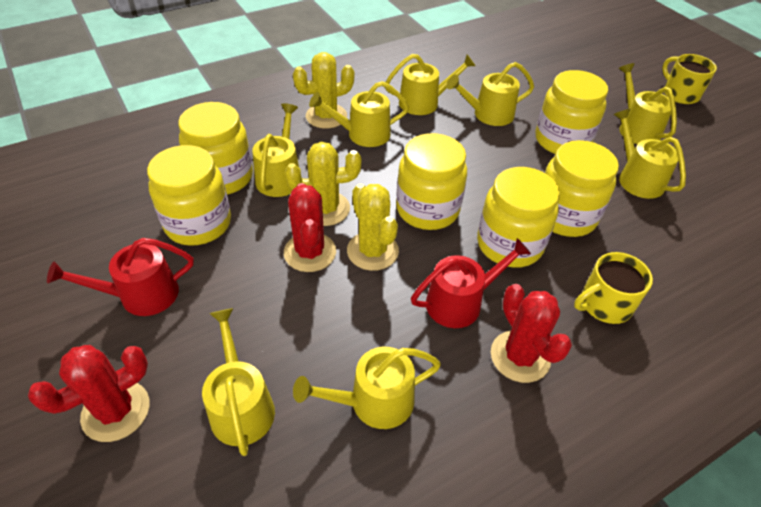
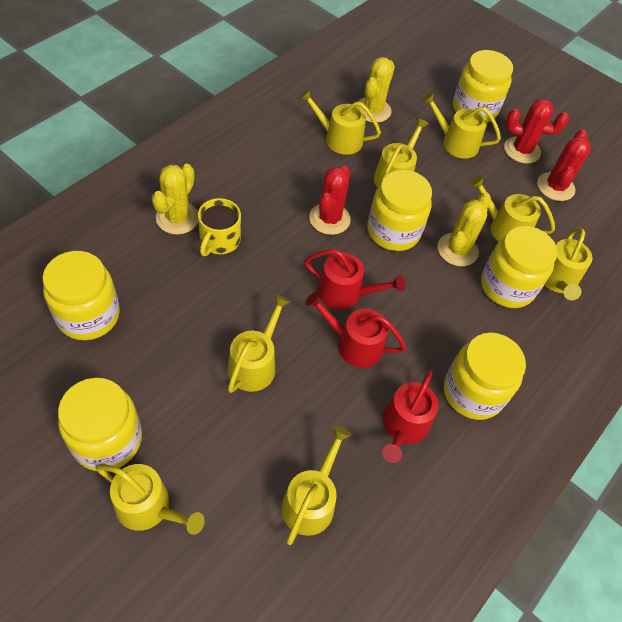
red watering can: 2 -> 3
yellow mug: 2 -> 1

